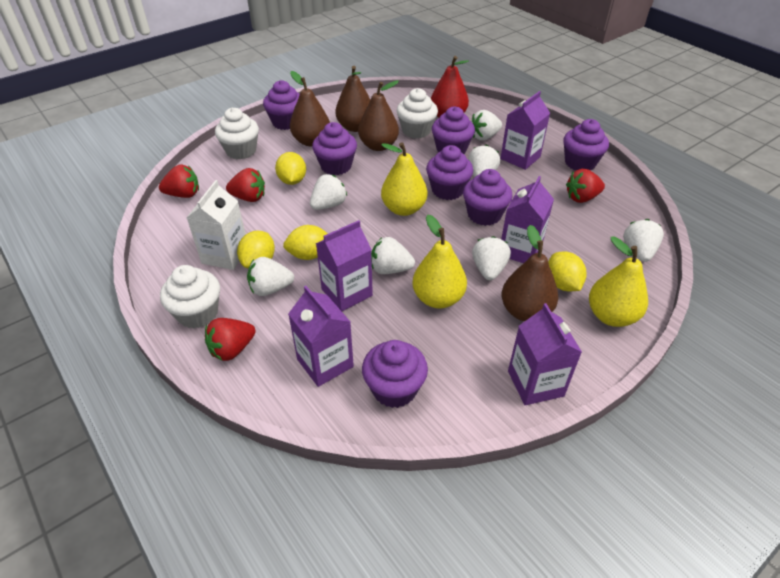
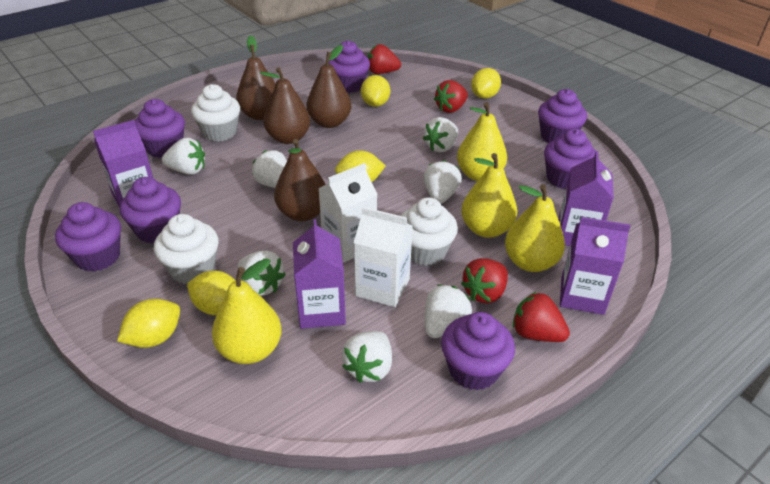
purple carton: 5 -> 4
red pear: 1 -> 0
white carton: 1 -> 2
yellow lemon: 4 -> 5
yellow pear: 3 -> 4

